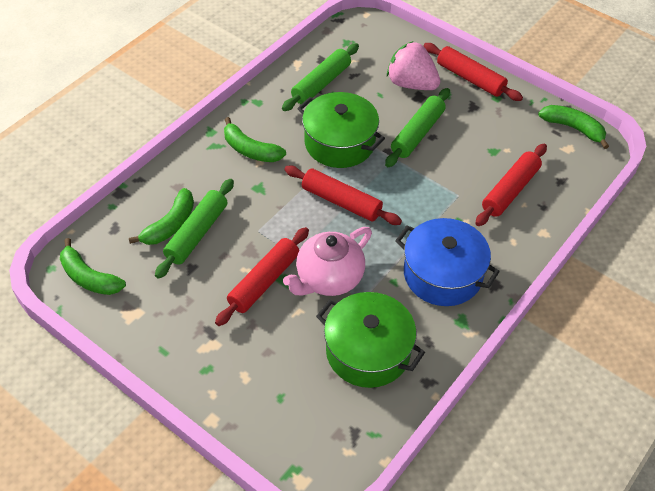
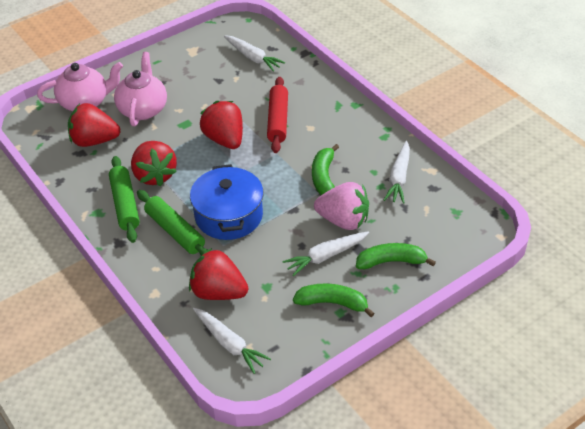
green banana: 4 -> 3
green pot: 2 -> 0
green rolling pin: 3 -> 2
pink teapot: 1 -> 2
red rolling pin: 4 -> 1
red strawberry: 0 -> 4
white carrot: 0 -> 4

